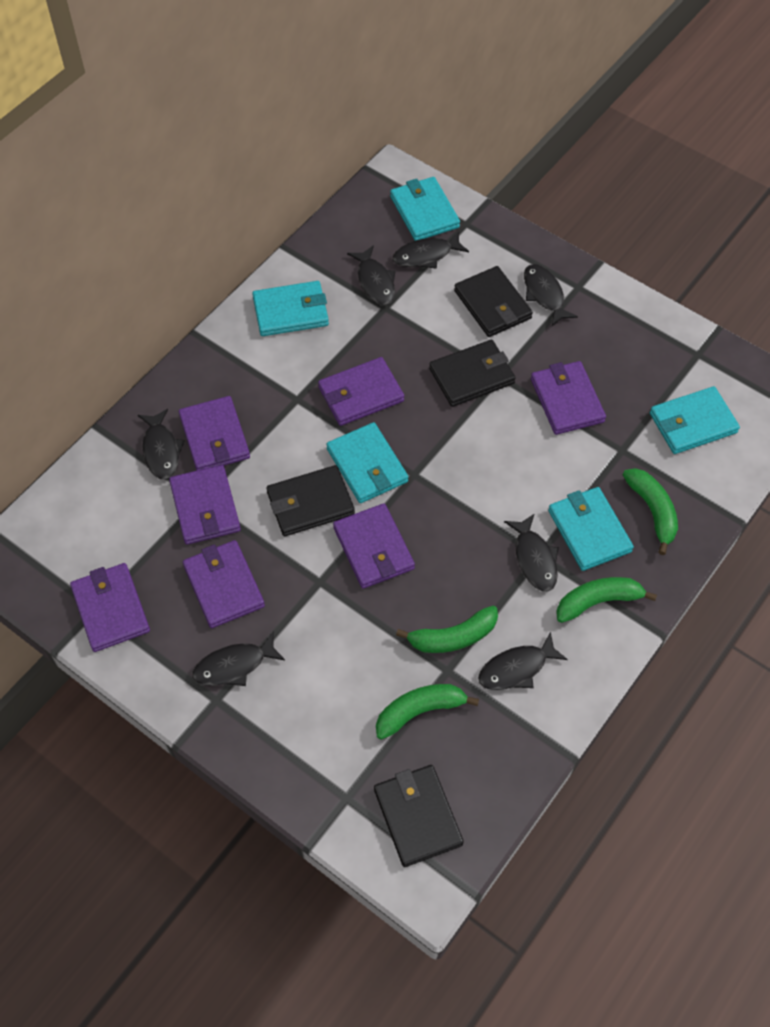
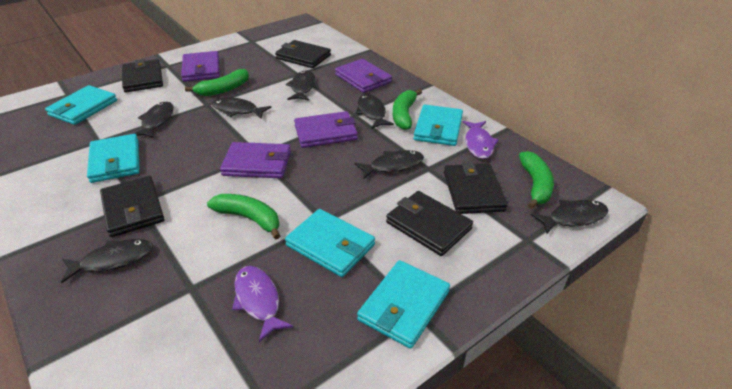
black wallet: 4 -> 5
purple fish: 0 -> 2
purple wallet: 7 -> 4

